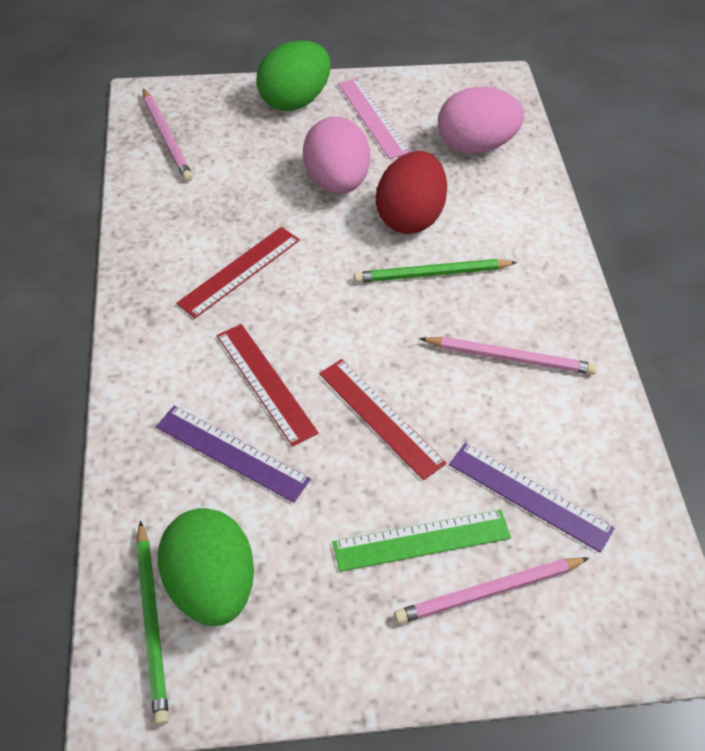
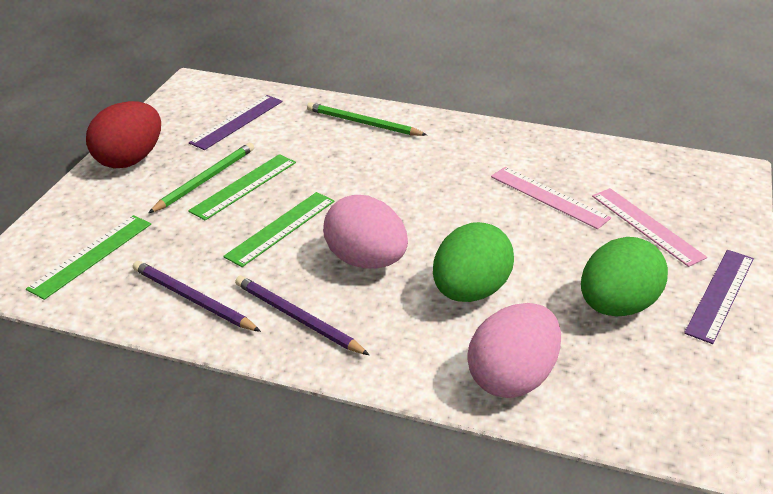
green ruler: 1 -> 3
pink pencil: 3 -> 0
pink ruler: 1 -> 2
purple pencil: 0 -> 2
red ruler: 3 -> 0

